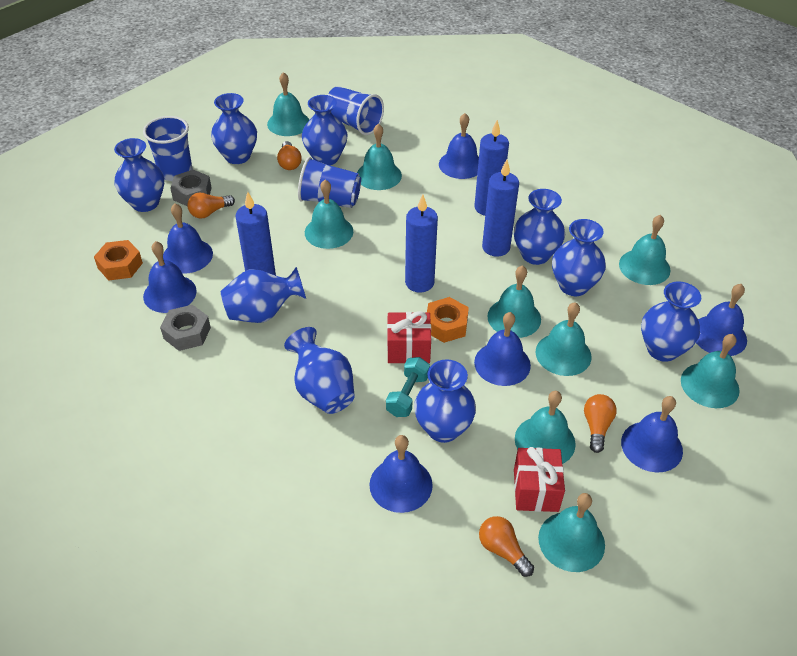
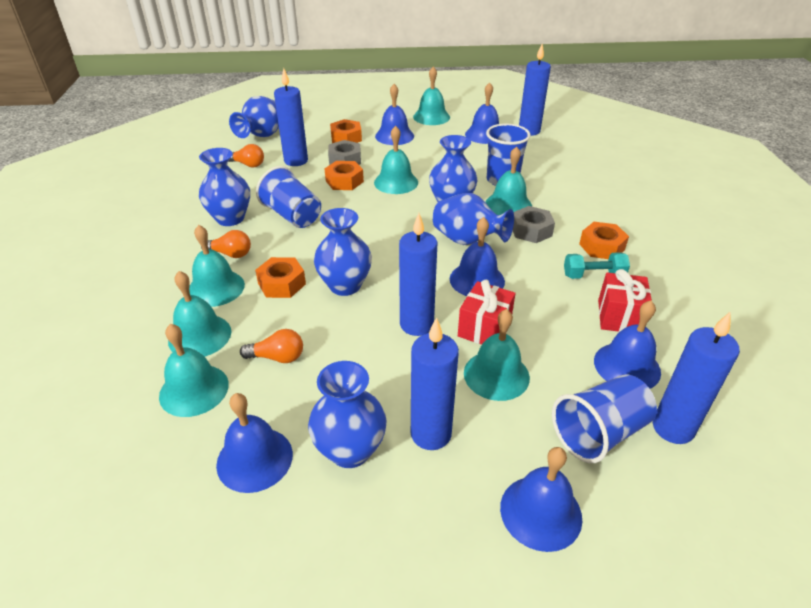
blue bell: 7 -> 6
blue candle: 4 -> 5
blue vase: 9 -> 6
orange light bulb: 4 -> 3
orange nut: 2 -> 4
turquoise bell: 9 -> 7

